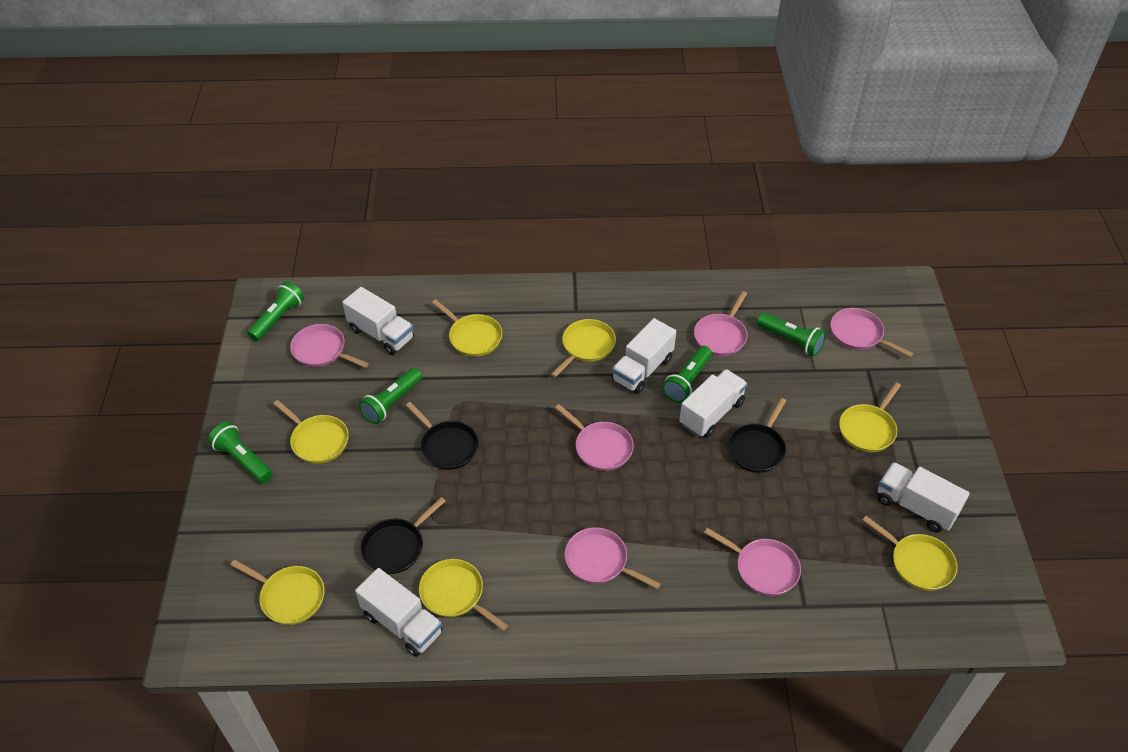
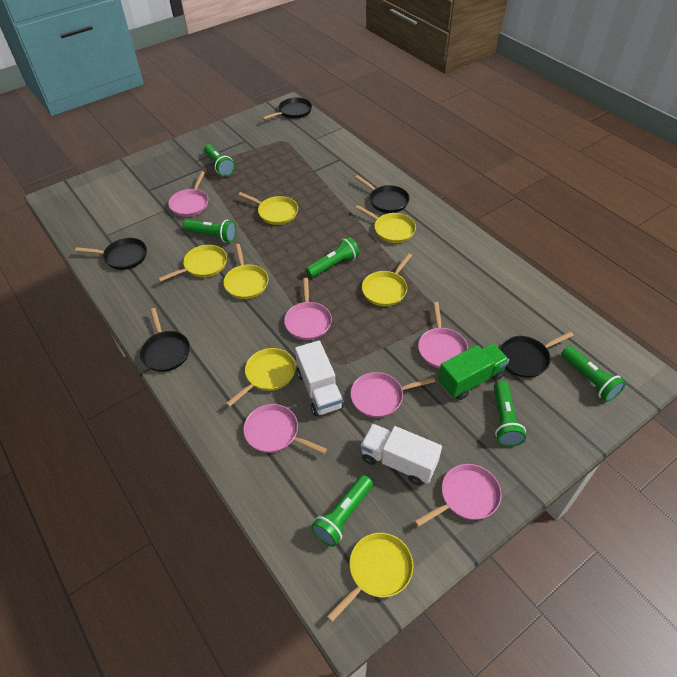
black pan: 3 -> 5
green flashlight: 5 -> 6
green truck: 0 -> 1
white truck: 5 -> 2

